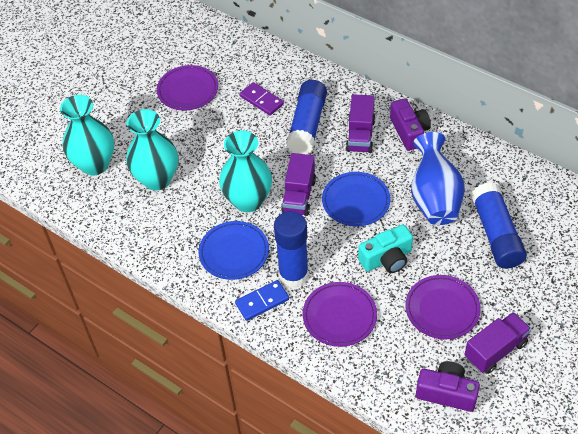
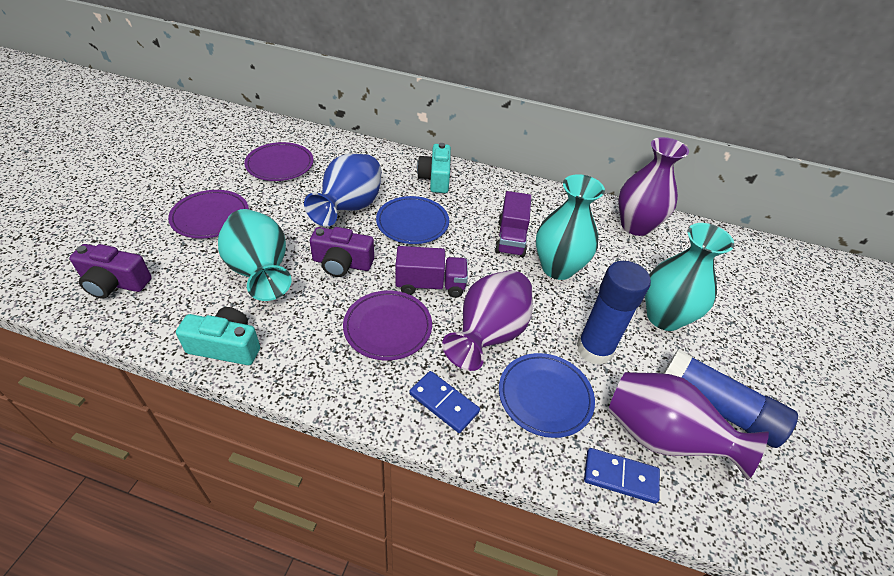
blue domino: 1 -> 2
blue glue stick: 3 -> 2
purple domino: 1 -> 0
purple truck: 3 -> 2
purple vase: 0 -> 3
turquoise camera: 1 -> 2

